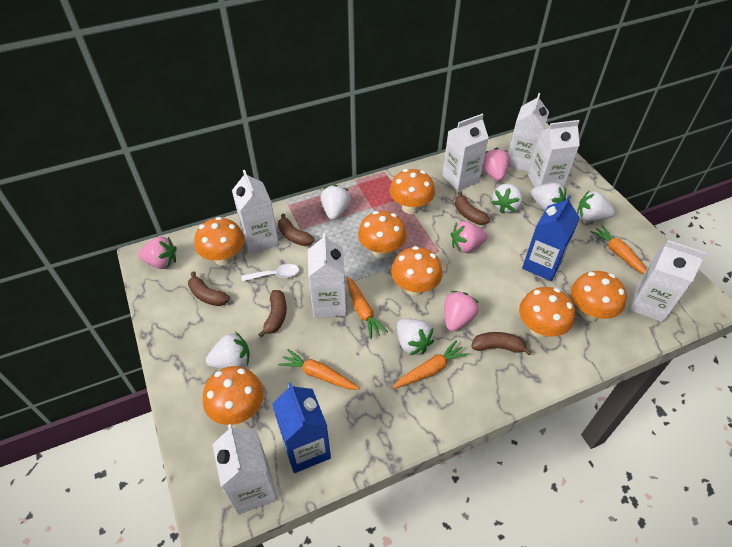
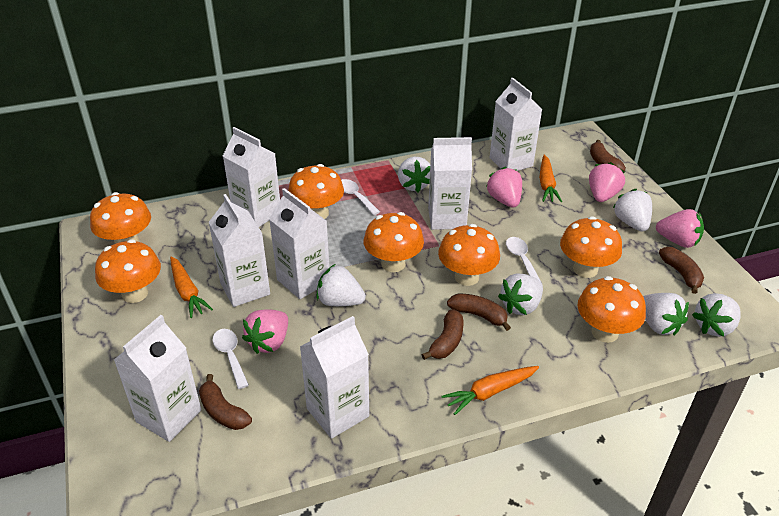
blue carton: 2 -> 0
orange carrot: 4 -> 3
white spoon: 1 -> 3

